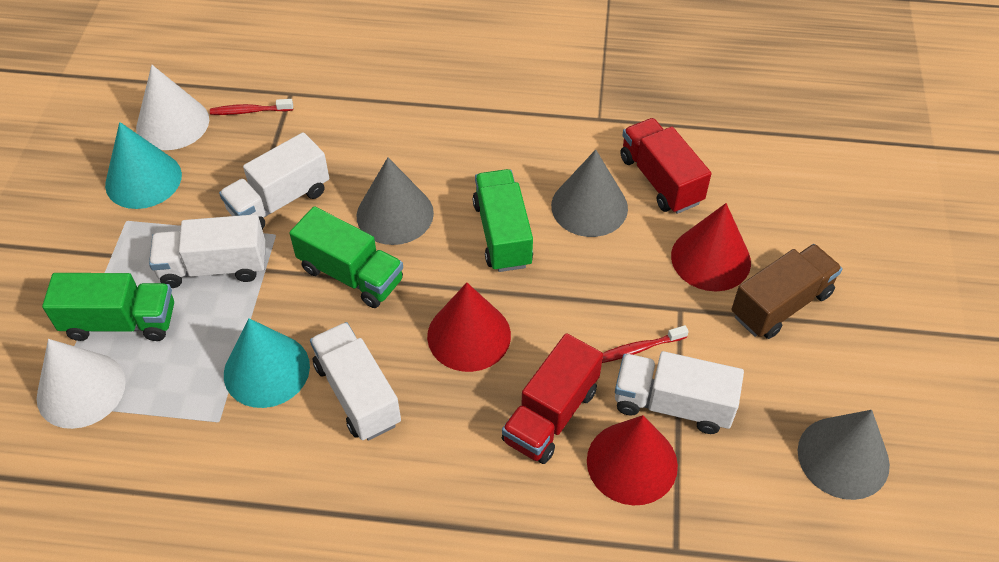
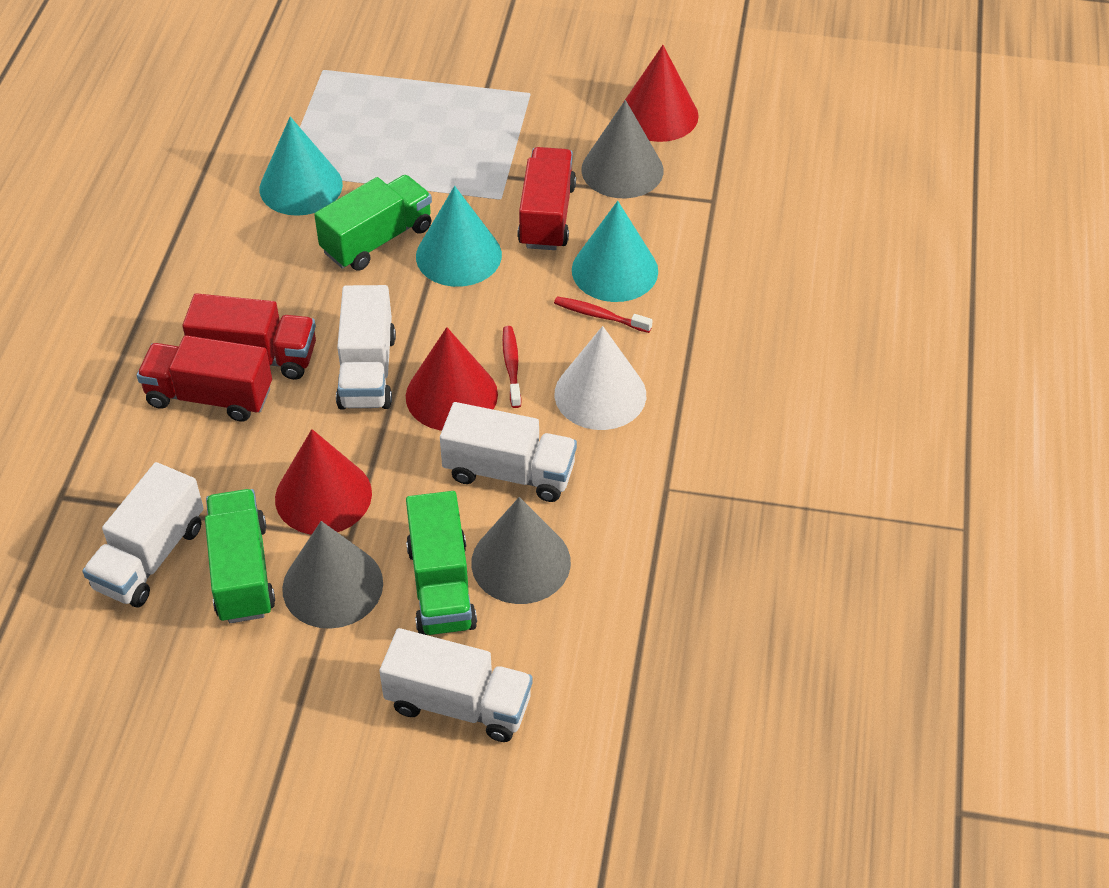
brown truck: 1 -> 0
red truck: 2 -> 3
turquoise cone: 2 -> 3
white cone: 2 -> 1

